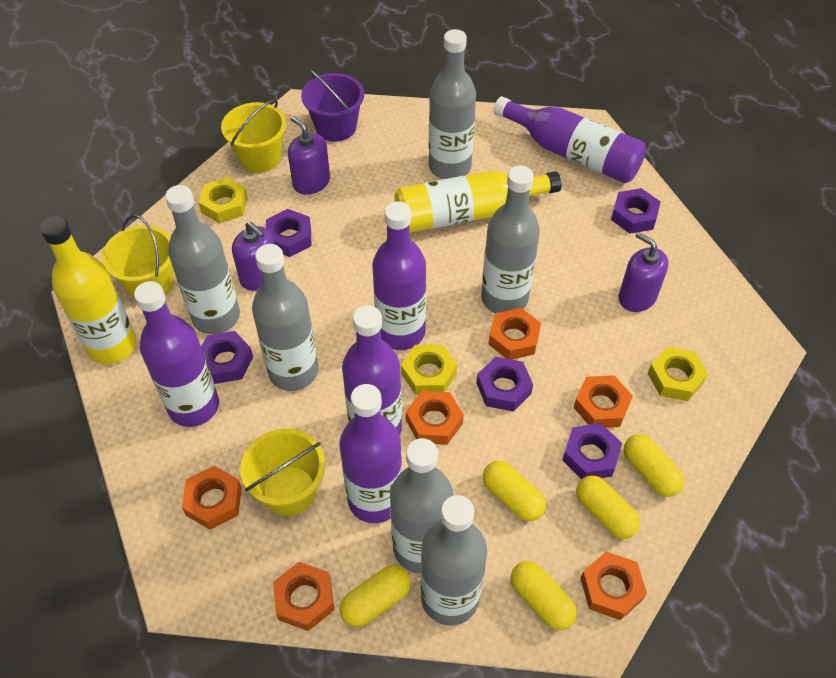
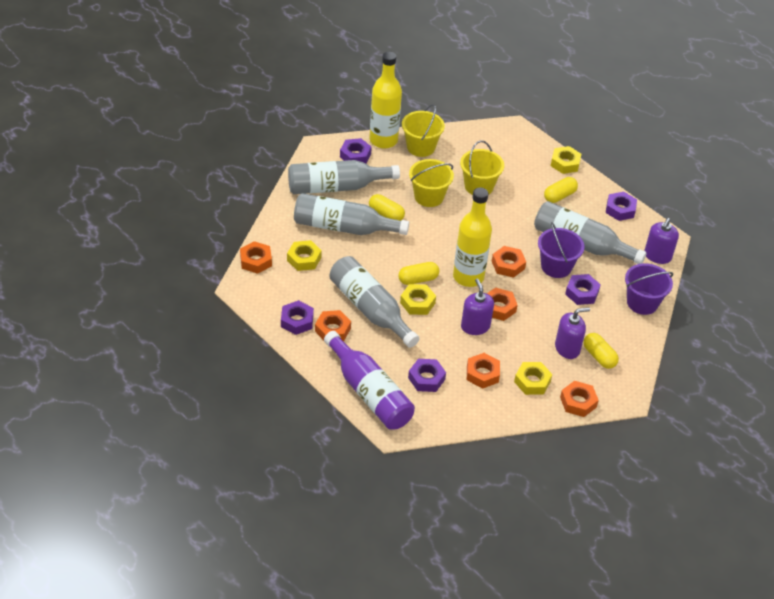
grey bottle: 6 -> 4
purple bottle: 5 -> 1
purple bucket: 1 -> 2
yellow capsule: 5 -> 4
yellow nut: 3 -> 4

